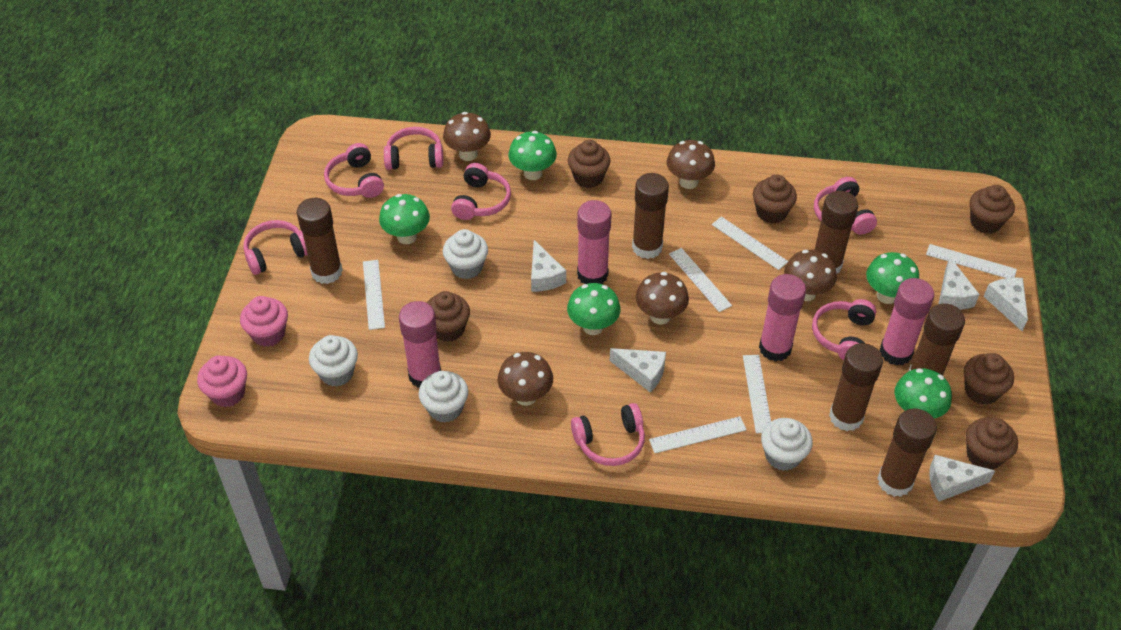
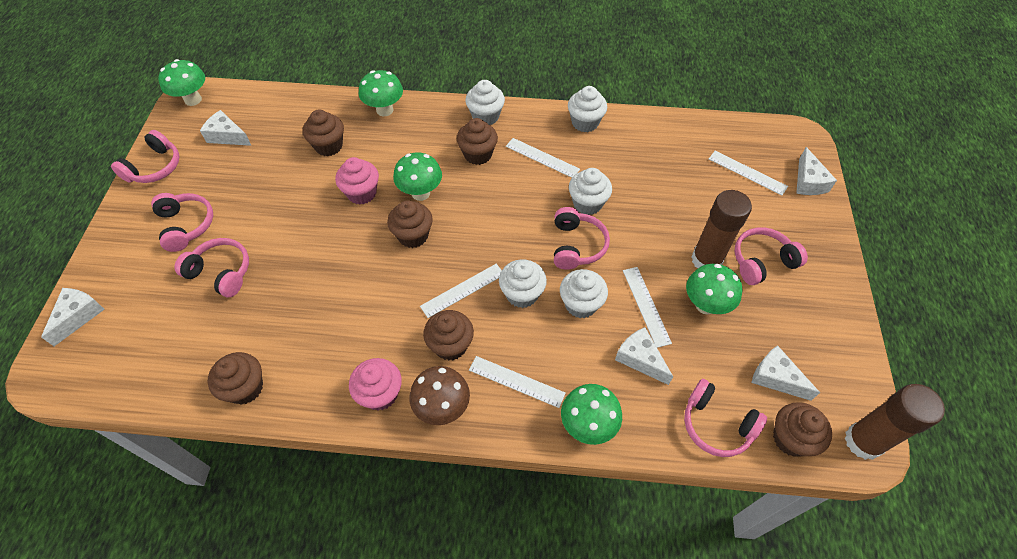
brown glue stick: 6 -> 2
brown mushroom: 5 -> 1
pink glue stick: 4 -> 0
pink headphones: 7 -> 6
white cupcake: 4 -> 5
white ruler: 6 -> 5

